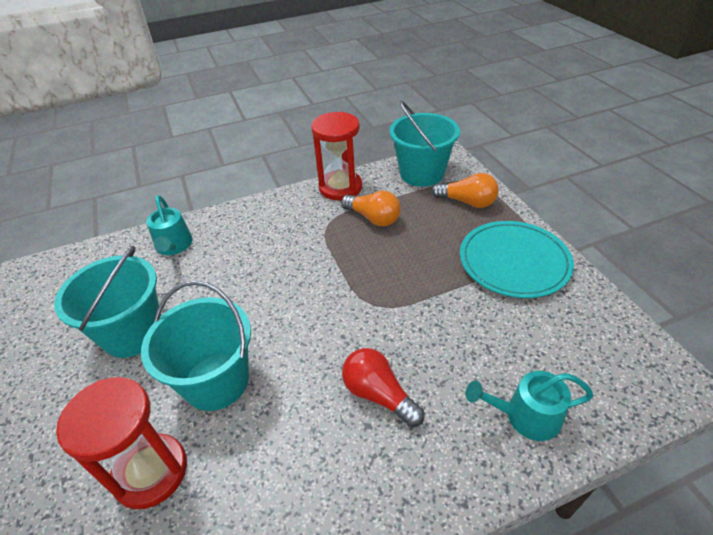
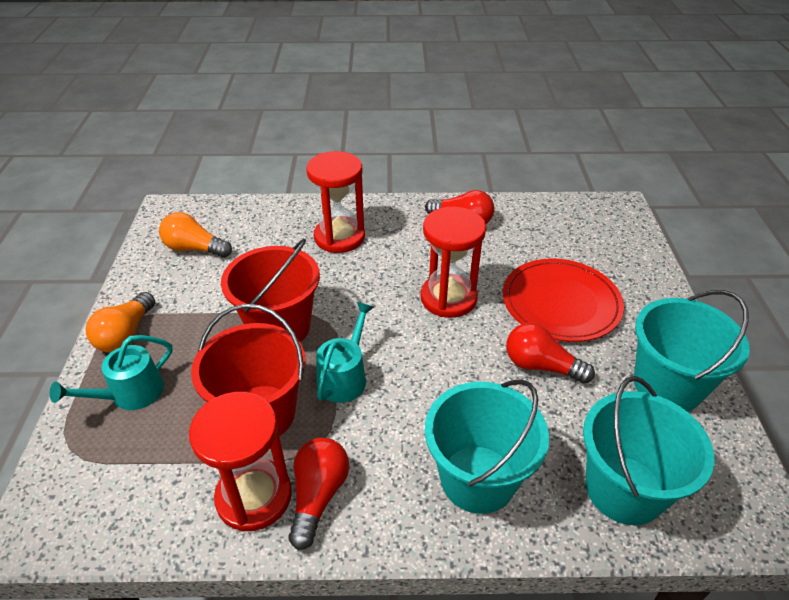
red bucket: 0 -> 2
red hourglass: 2 -> 3
red light bulb: 1 -> 3
red plate: 0 -> 1
turquoise plate: 1 -> 0

